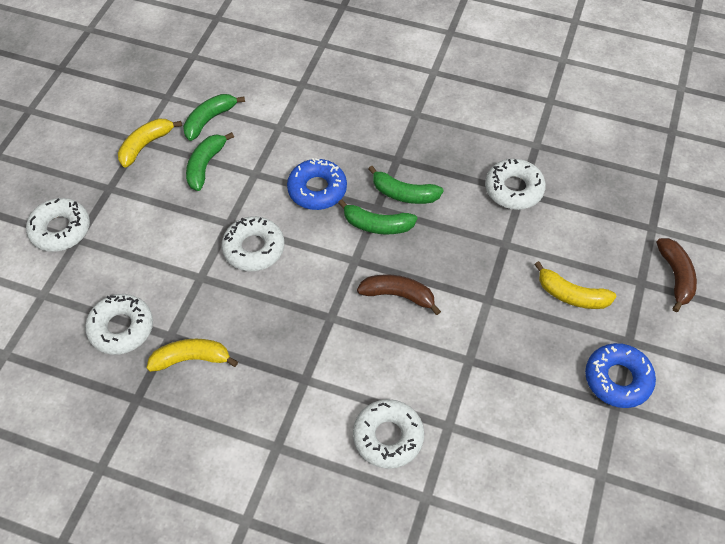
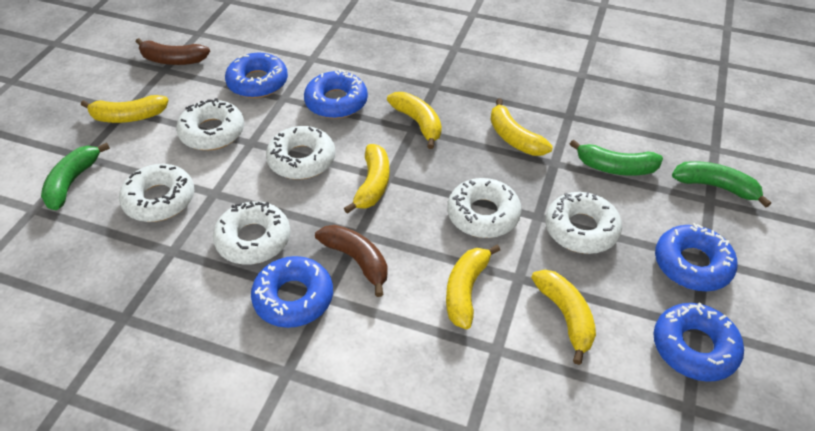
blue donut: 2 -> 5
green banana: 4 -> 3
white donut: 5 -> 6
yellow banana: 3 -> 6

